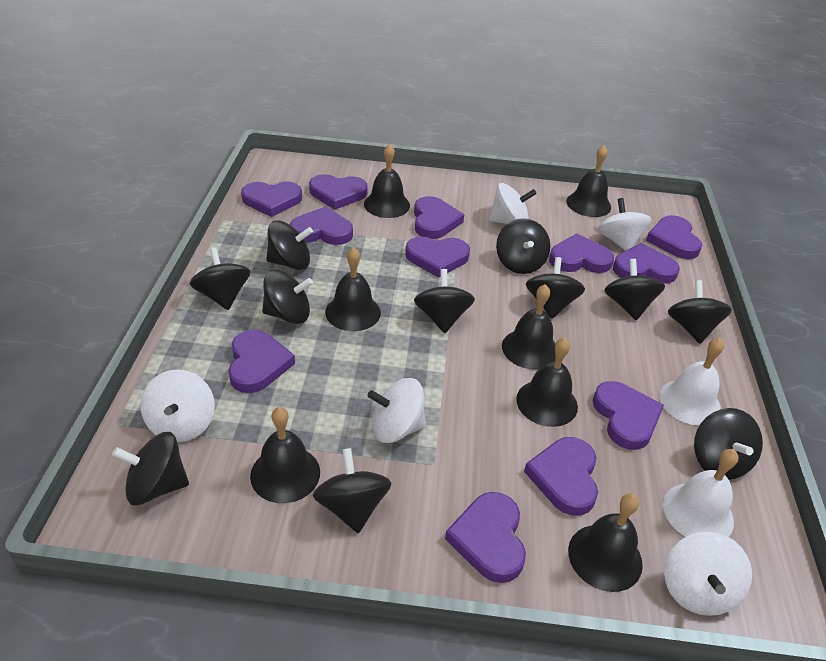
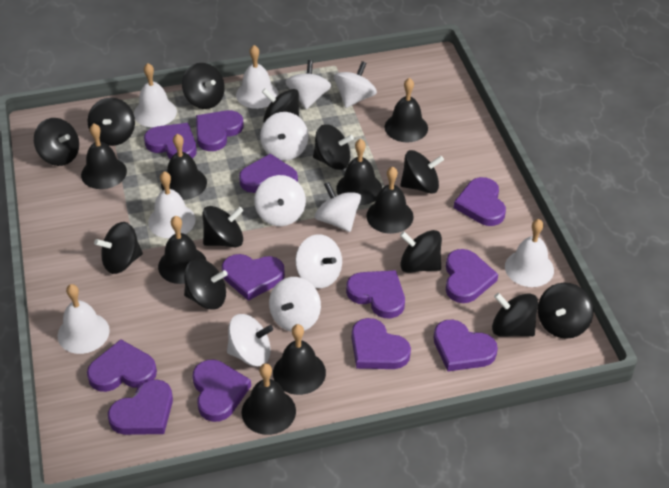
black bell: 7 -> 8
black spinning top: 11 -> 12
white bell: 2 -> 5
white spinning top: 5 -> 8

